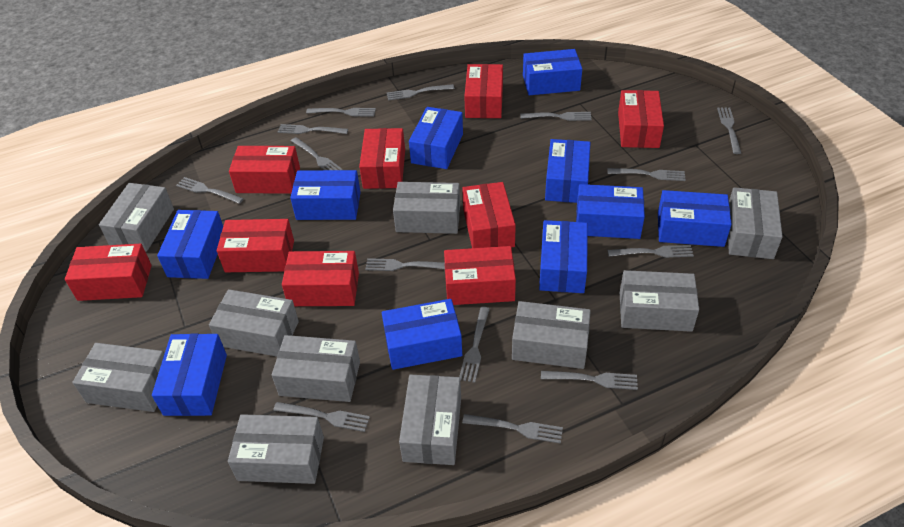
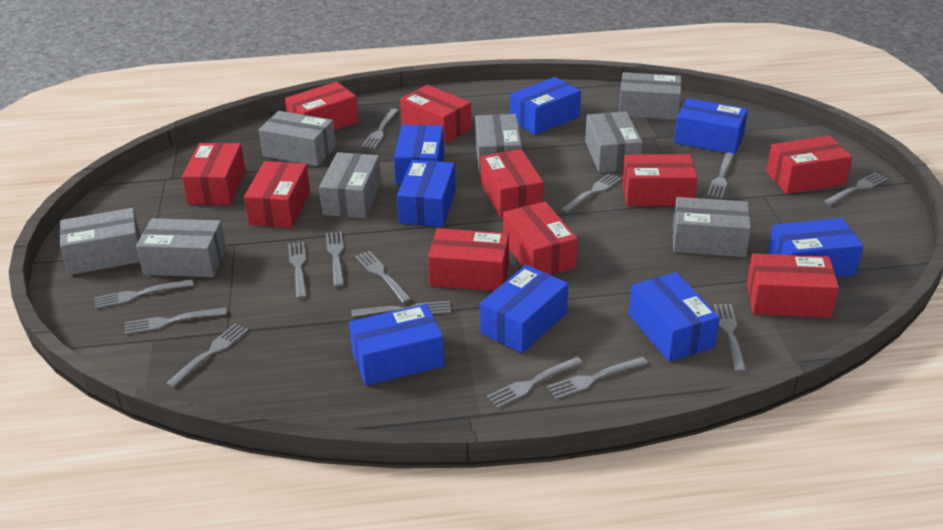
blue box: 10 -> 8
grey box: 10 -> 8
red box: 9 -> 10

